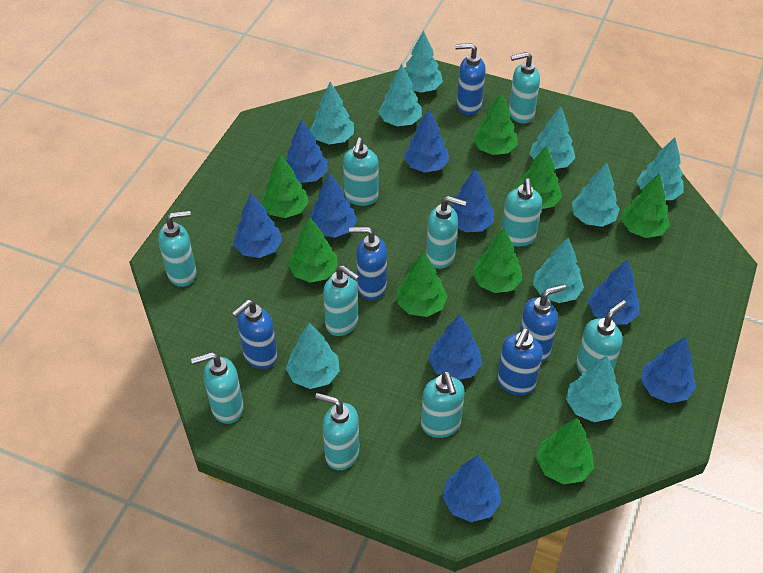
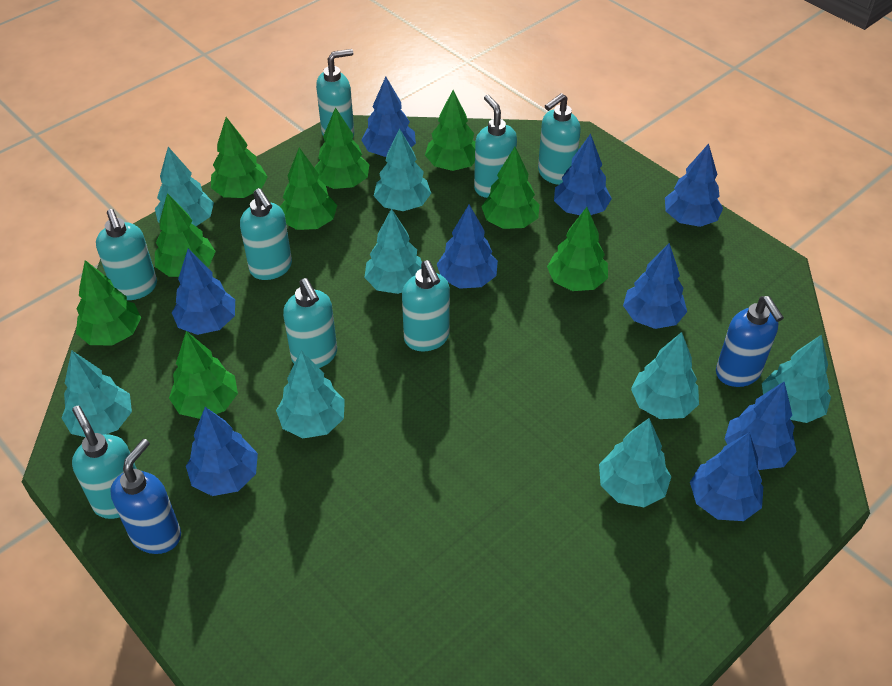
blue soap dispenser: 5 -> 2
green tree: 8 -> 9
turquoise soap dispenser: 10 -> 8
turquoise tree: 9 -> 8

